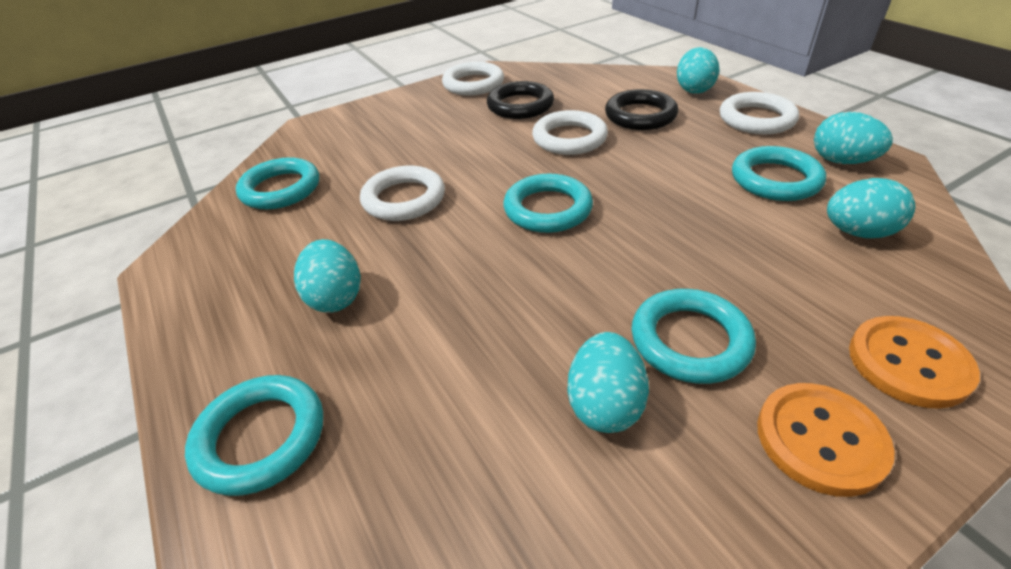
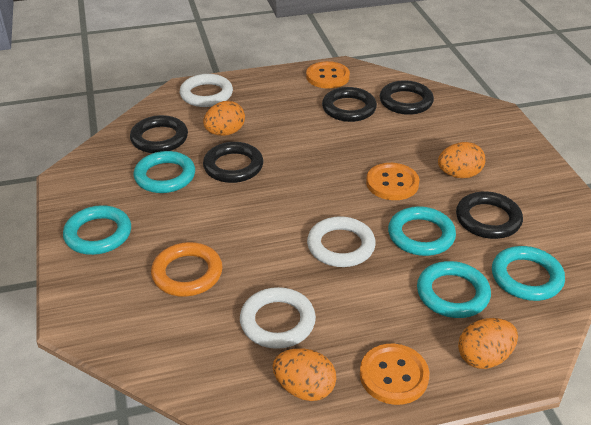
black ring: 2 -> 5
orange button: 2 -> 3
orange egg: 0 -> 4
orange ring: 0 -> 1
turquoise egg: 5 -> 0
white ring: 4 -> 3

